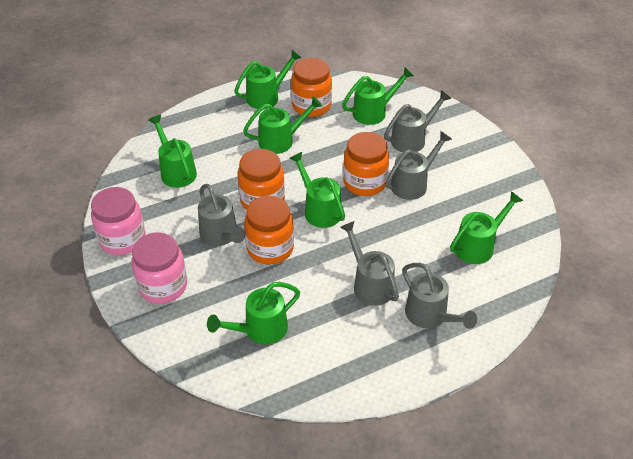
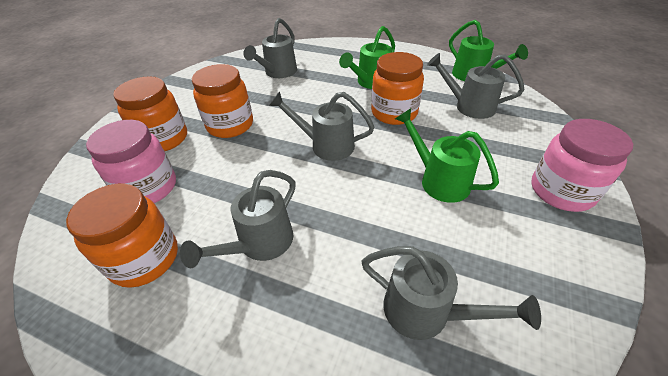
green watering can: 7 -> 3

